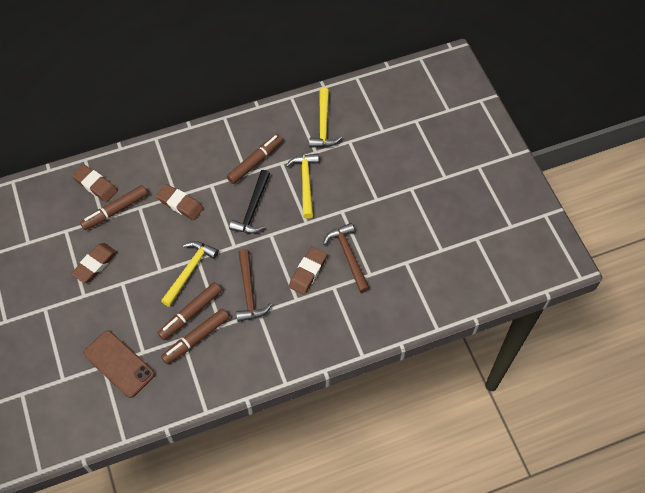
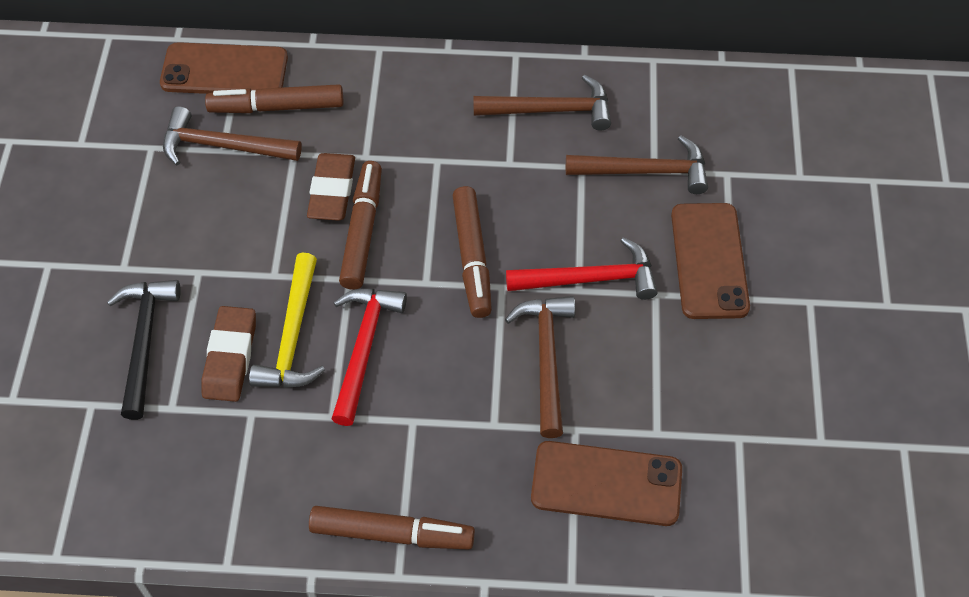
brown eraser: 4 -> 2
brown hammer: 2 -> 4
brown phone: 1 -> 3
red hammer: 0 -> 2
yellow hammer: 3 -> 1

